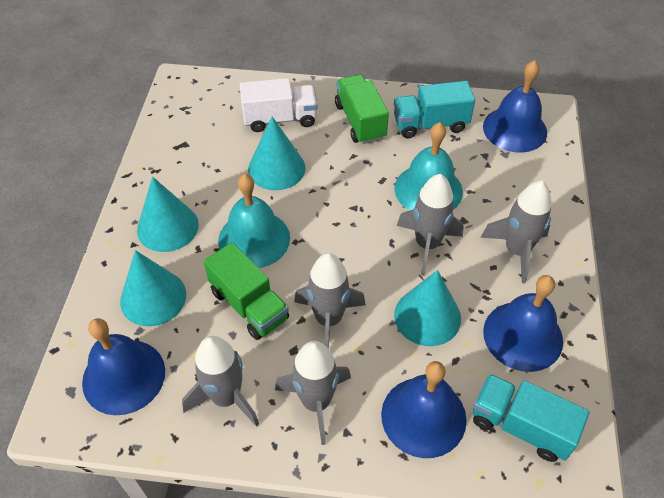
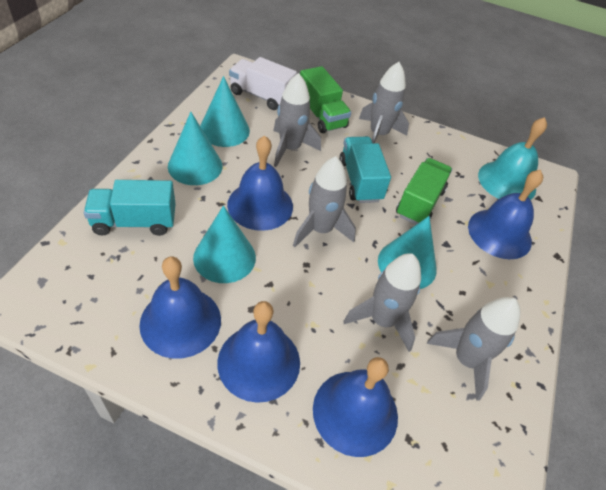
blue bell: 4 -> 5
turquoise bell: 2 -> 1

